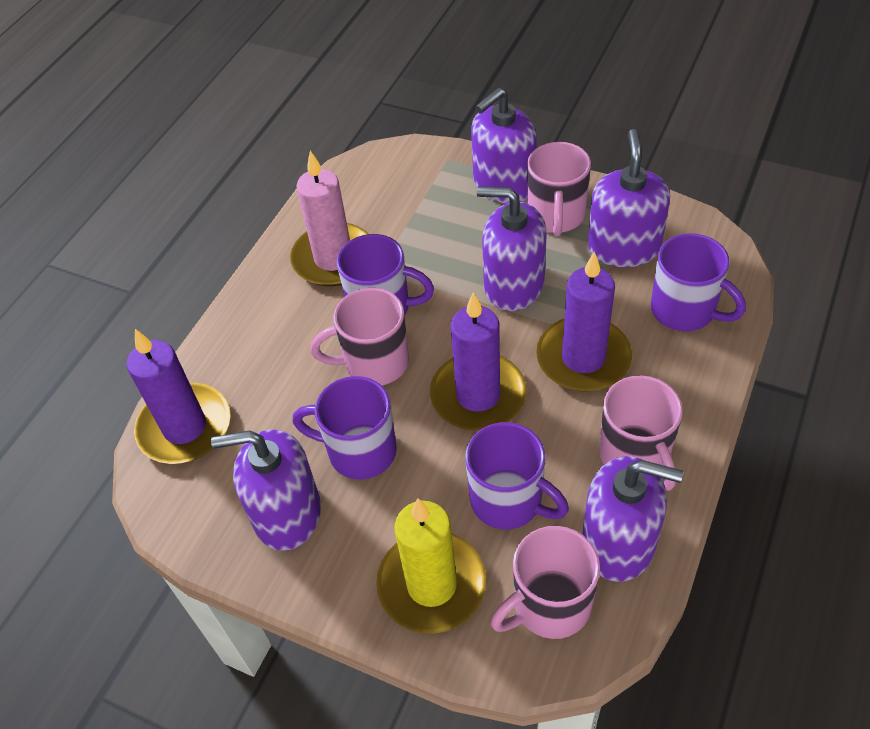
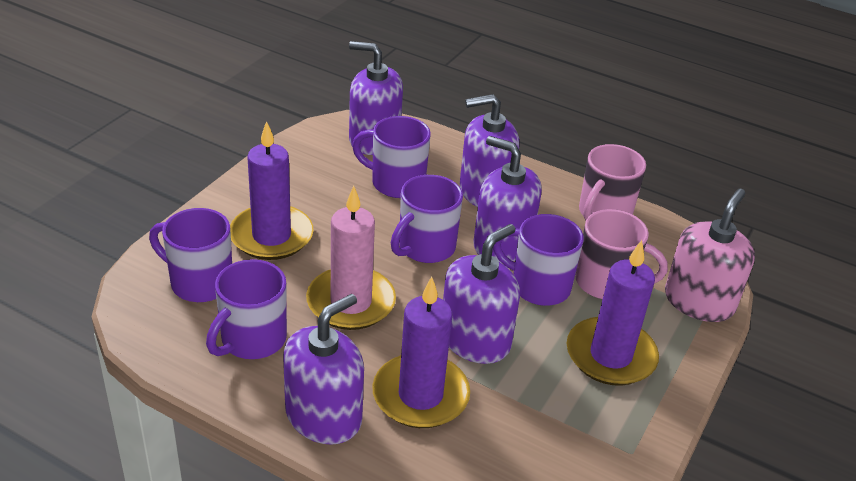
pink mug: 4 -> 2
pink soap dispenser: 0 -> 1
purple mug: 4 -> 5
yellow candle: 1 -> 0

